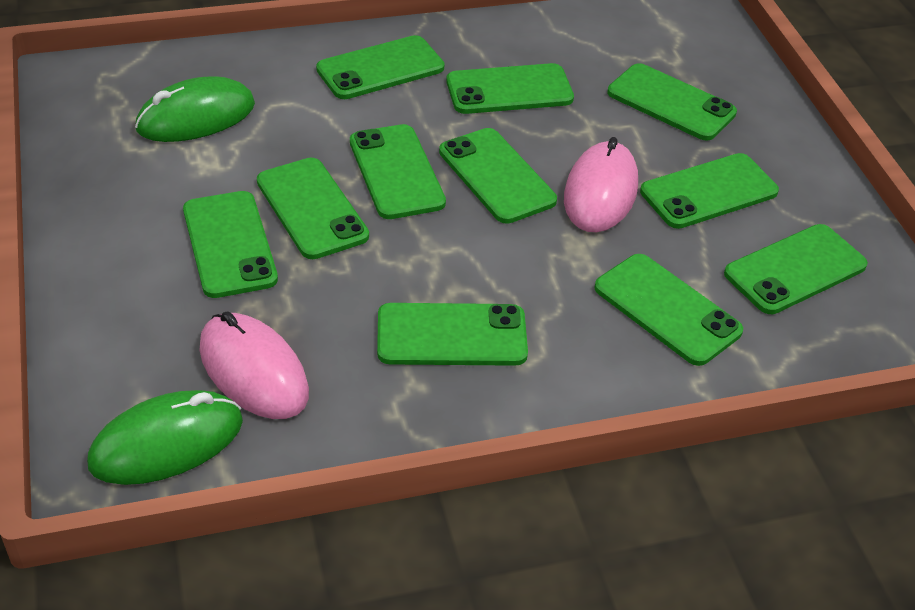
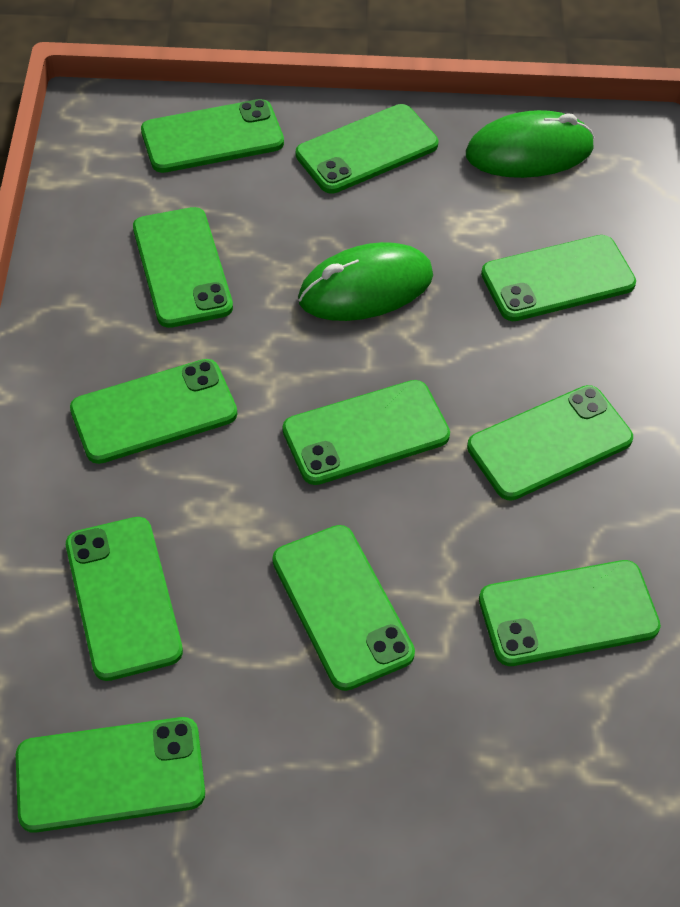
pink mouse: 2 -> 0

